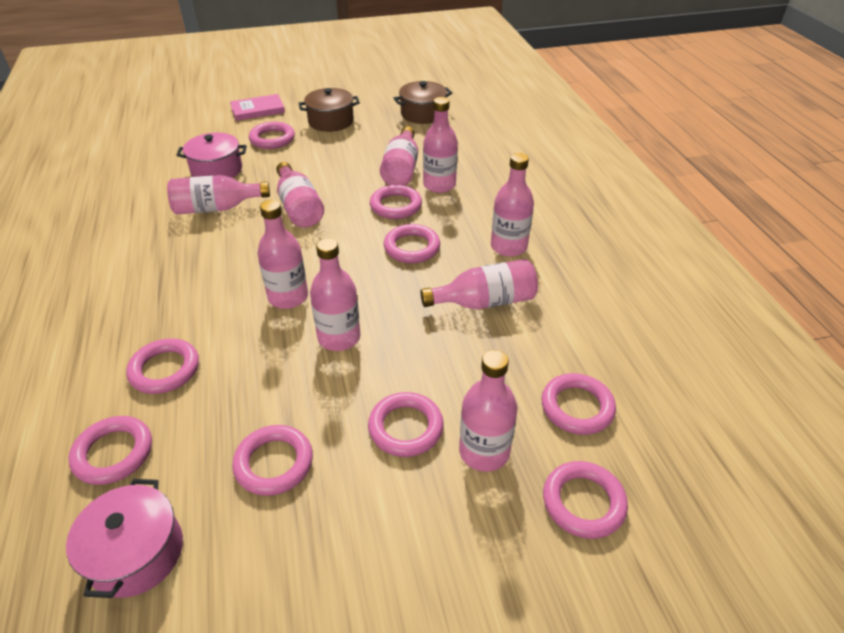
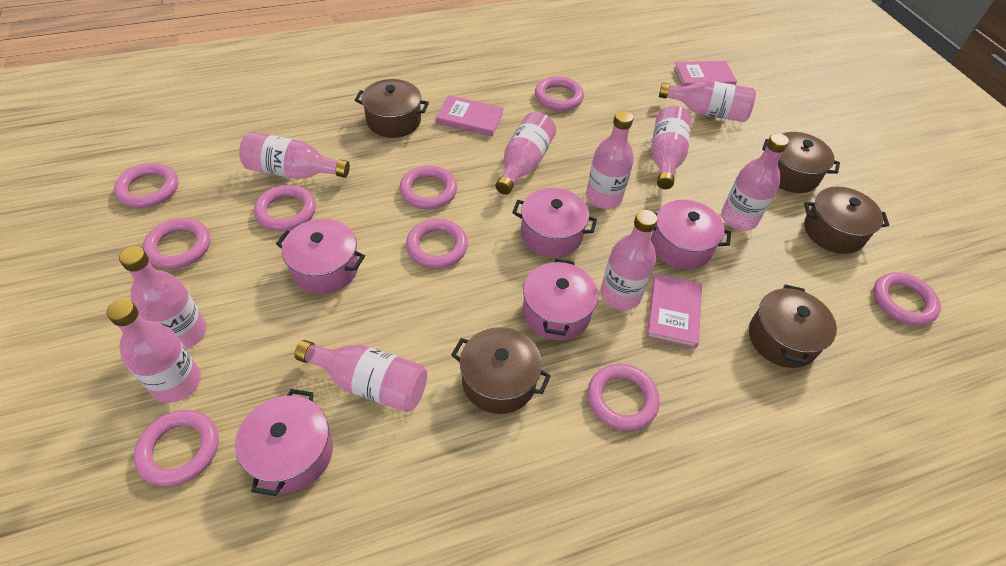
brown pot: 2 -> 5
pink book: 1 -> 3
pink bottle: 9 -> 10
pink pot: 2 -> 5

